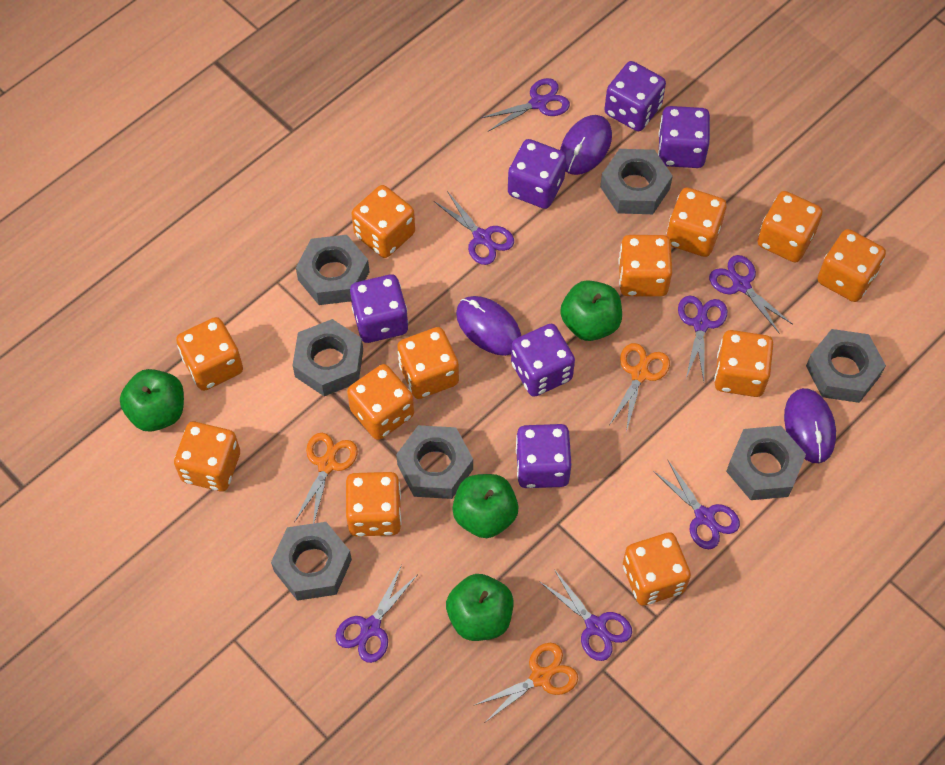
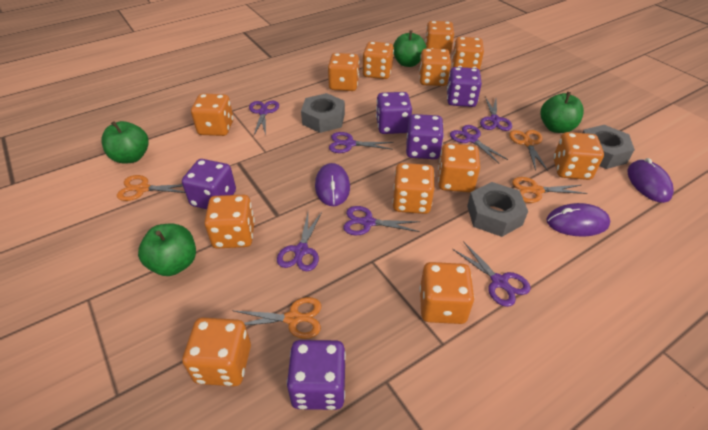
grey nut: 7 -> 3
orange scissors: 3 -> 4
purple dice: 6 -> 5

